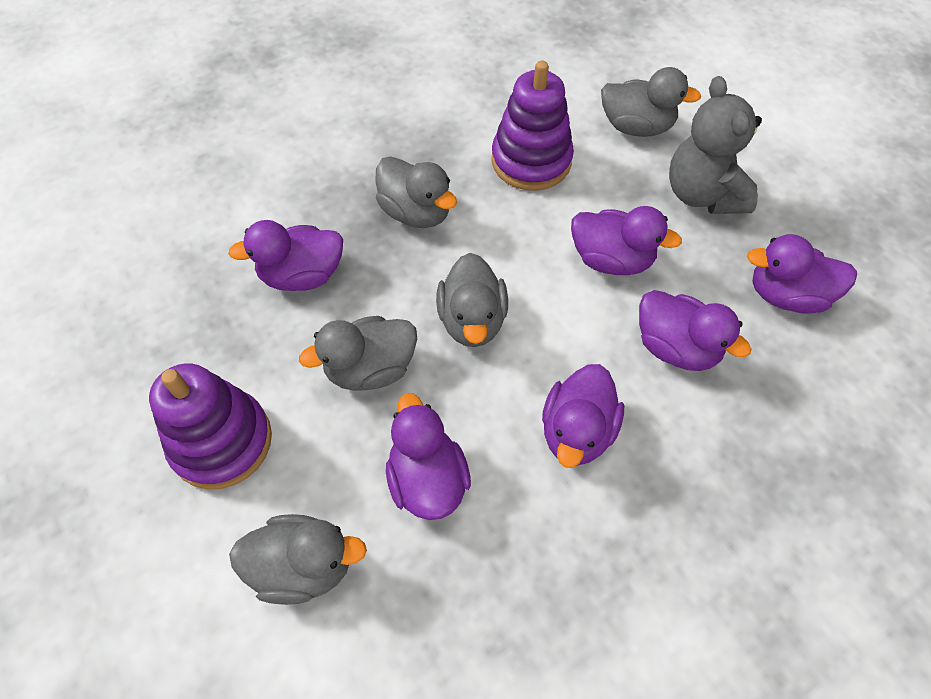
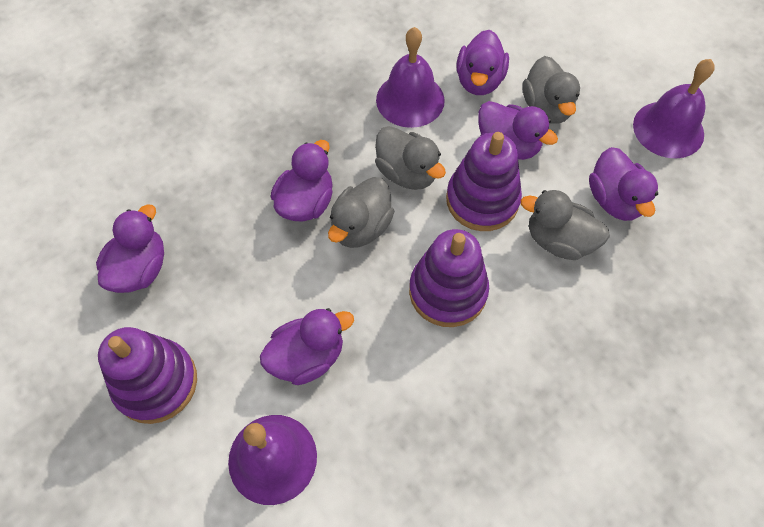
grey duck: 5 -> 4
grey teddy bear: 1 -> 0
purple bell: 0 -> 3
purple stacking toy: 2 -> 3

